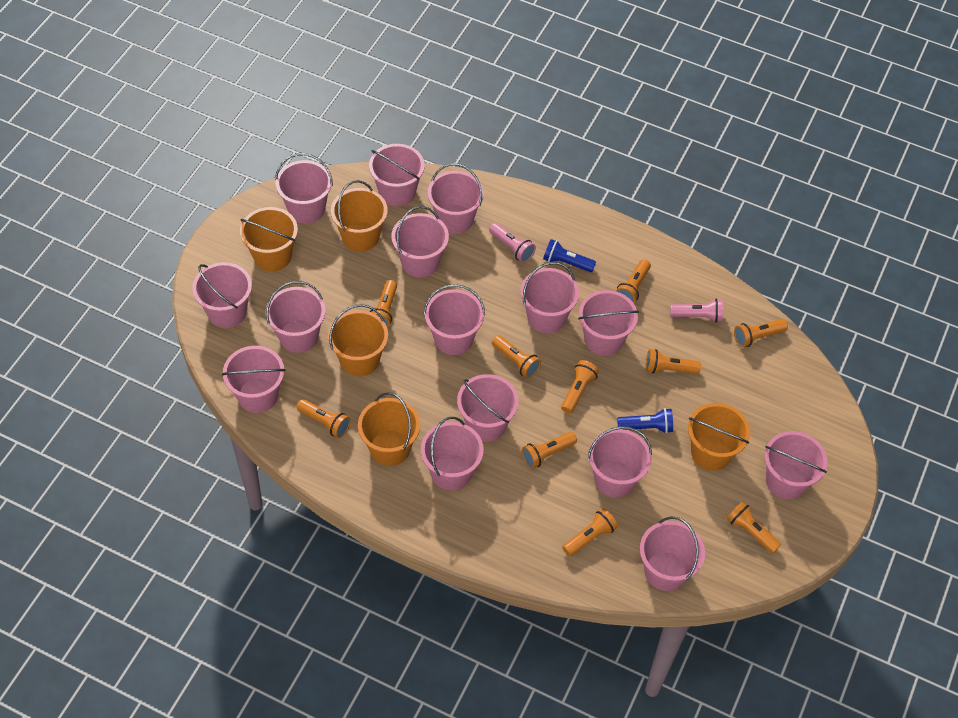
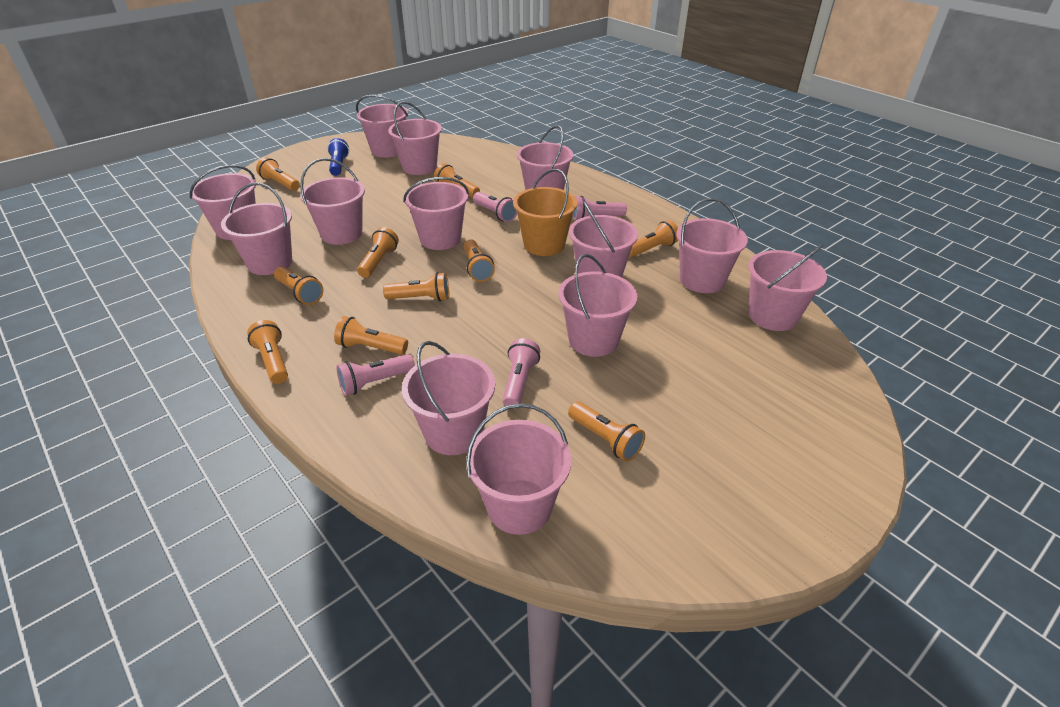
blue flashlight: 2 -> 1
orange bucket: 5 -> 1
pink bucket: 15 -> 13
pink flashlight: 2 -> 4

